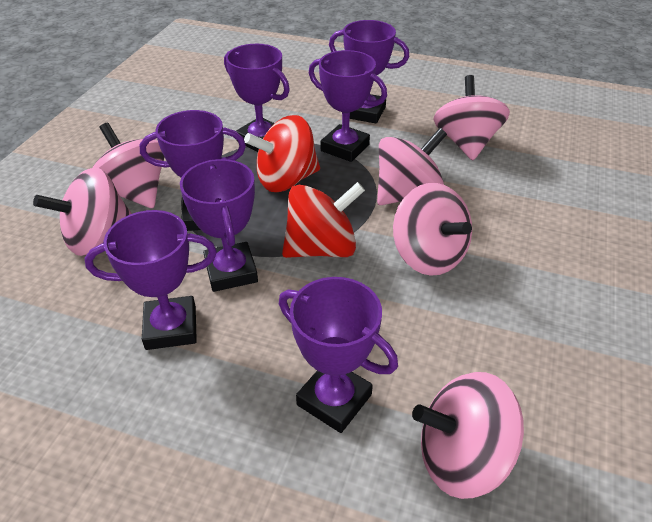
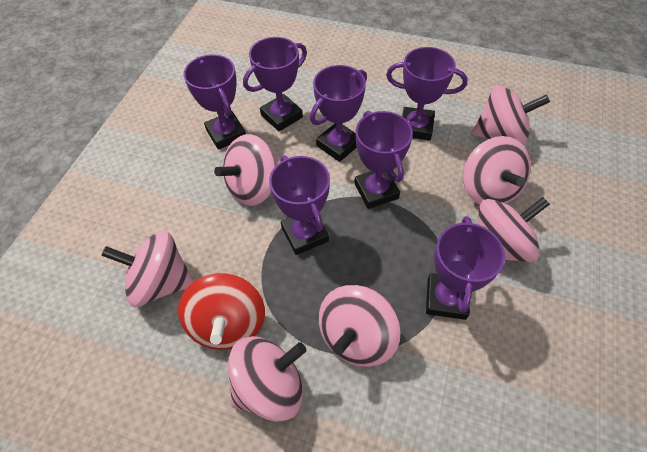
pink spinning top: 6 -> 7
red spinning top: 2 -> 1

